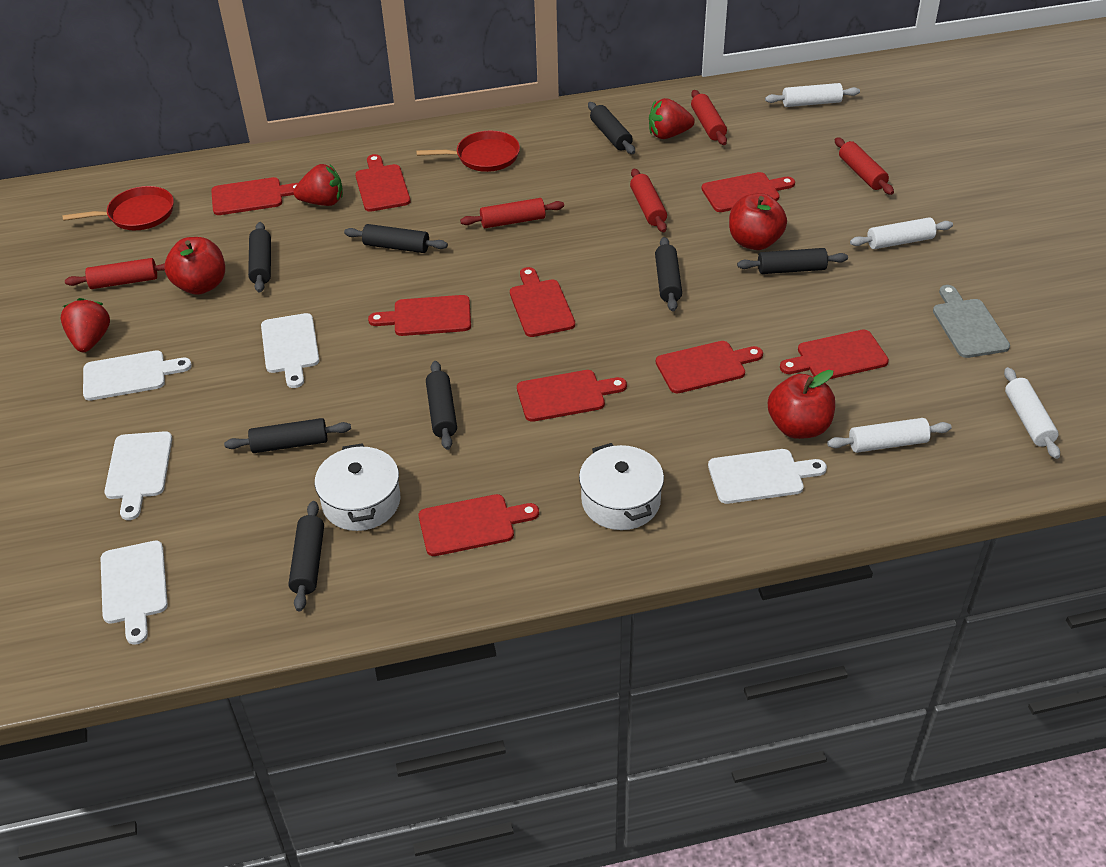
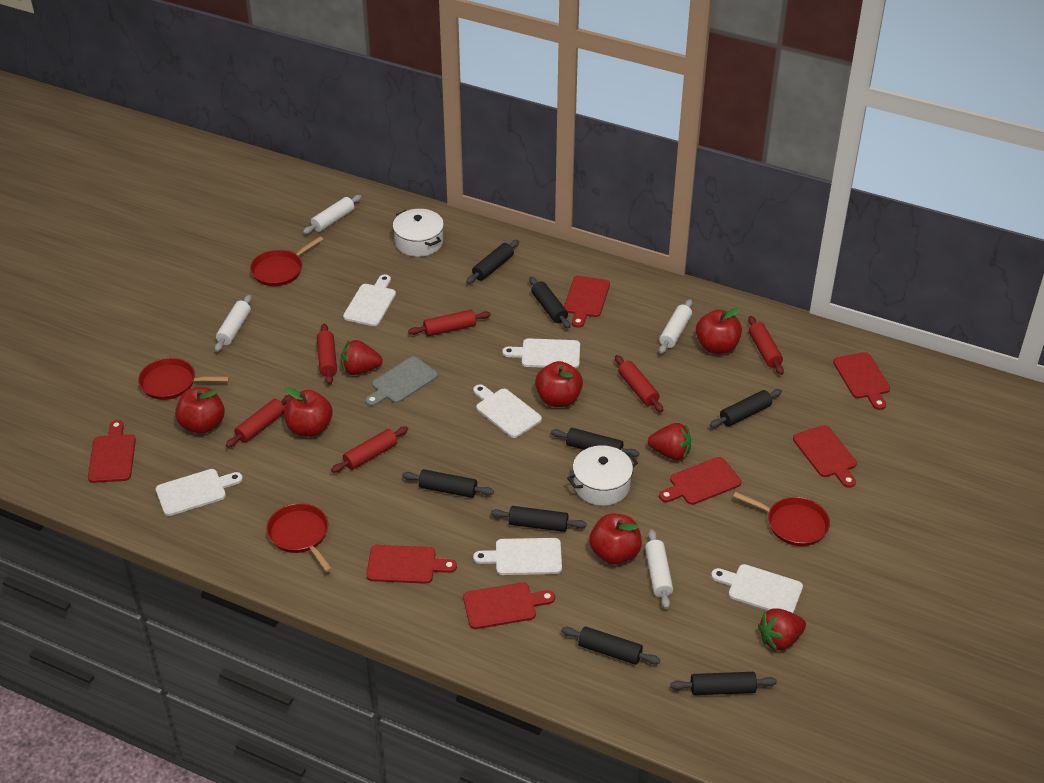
red apple: 3 -> 5
red cutting board: 9 -> 7
red pan: 2 -> 4
red rolling pin: 5 -> 6
white cutting board: 5 -> 6

